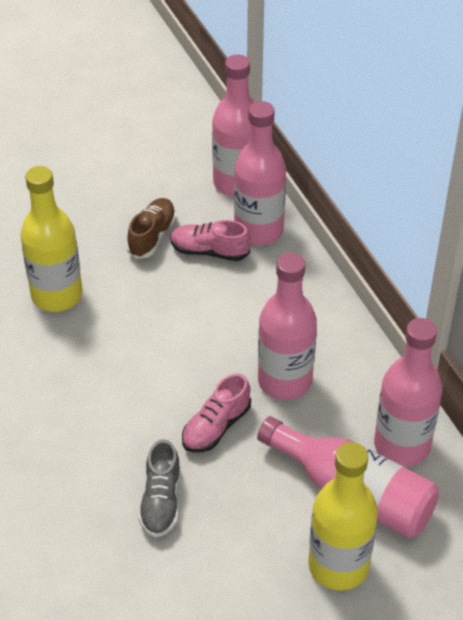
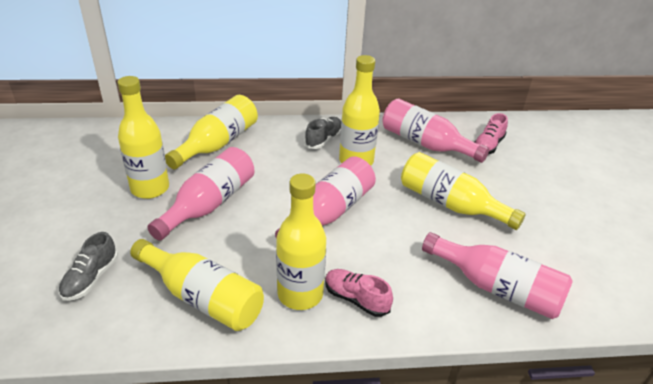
brown shoe: 1 -> 0
grey shoe: 1 -> 2
pink bottle: 5 -> 4
yellow bottle: 2 -> 6

